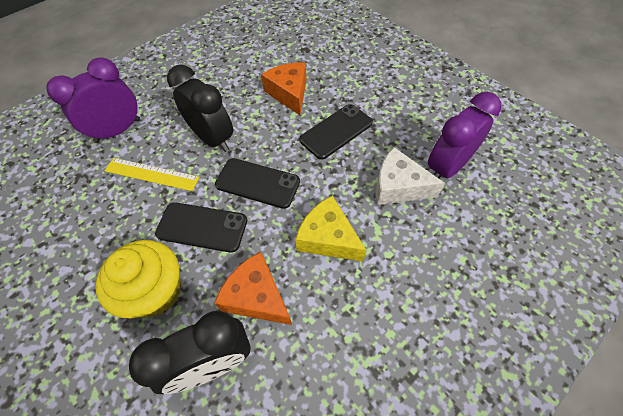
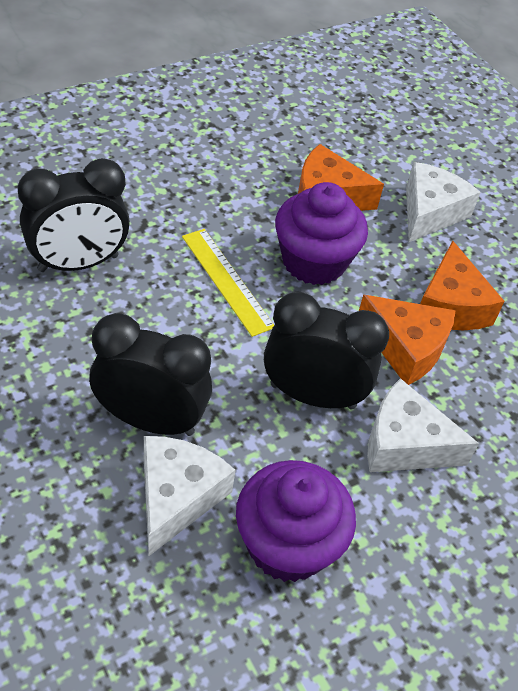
black clock: 2 -> 3
black phone: 3 -> 0
orange cheese: 2 -> 3
purple clock: 2 -> 0
purple cupcake: 0 -> 2
white cheese: 1 -> 3
yellow cheese: 1 -> 0
yellow cupcake: 1 -> 0

